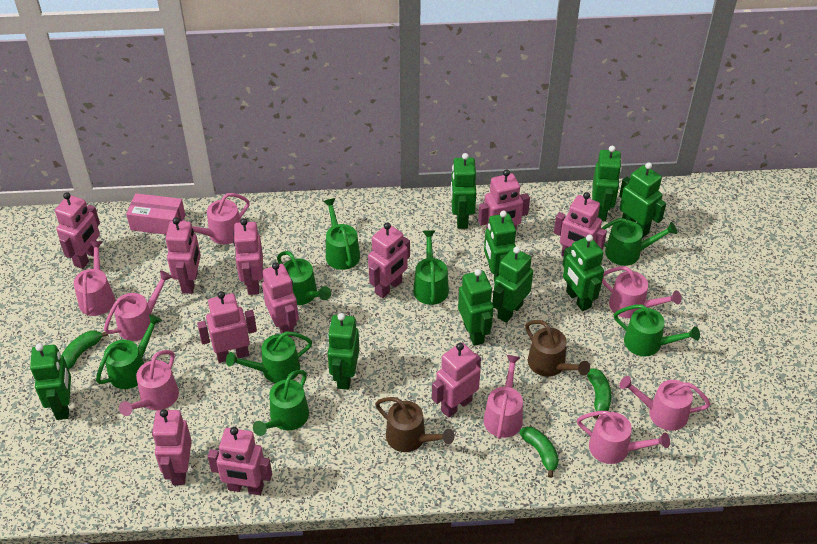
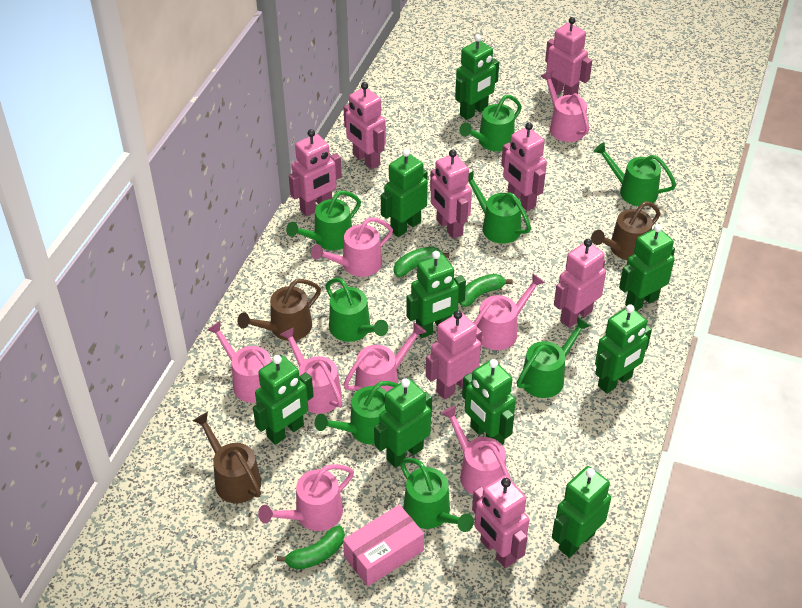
brown watering can: 2 -> 3
pink robot: 11 -> 8

